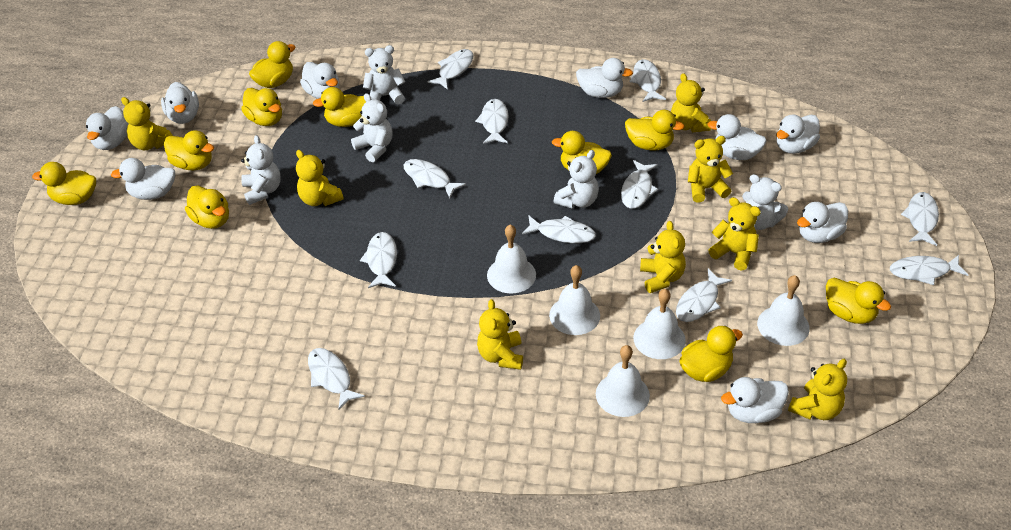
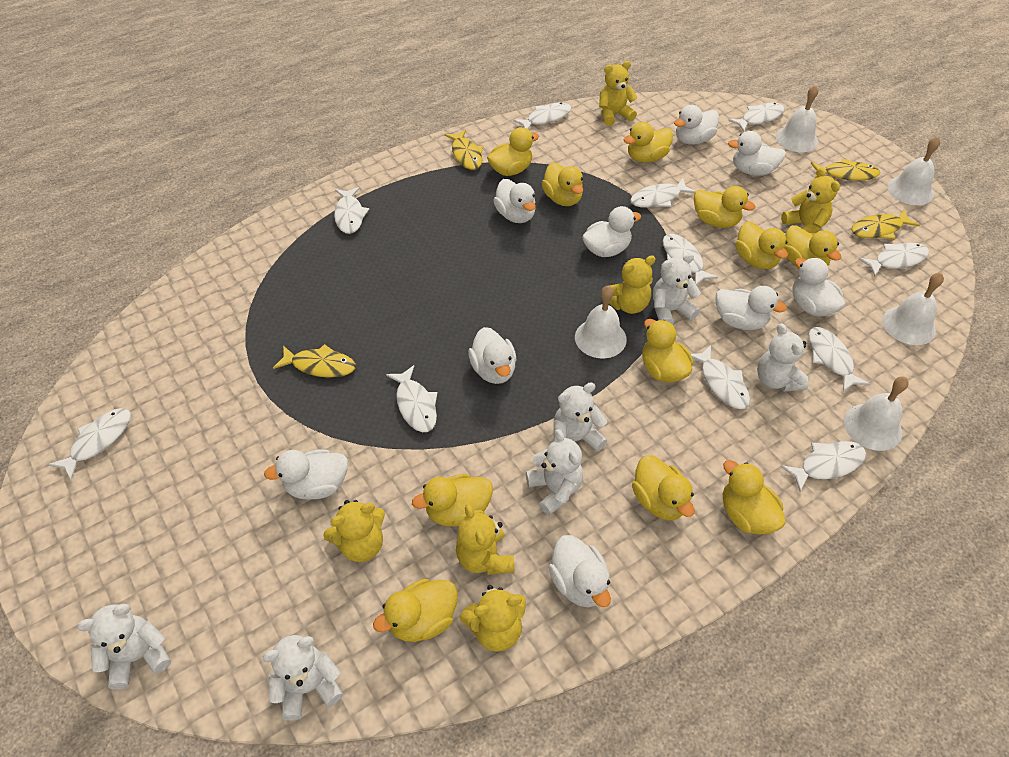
white teddy bear: 5 -> 6
yellow duck: 10 -> 11
yellow fish: 0 -> 4
yellow teddy bear: 8 -> 6

